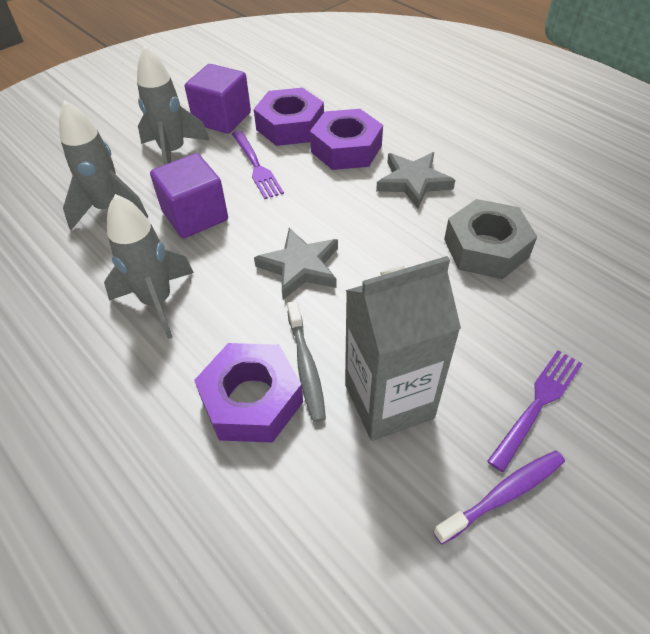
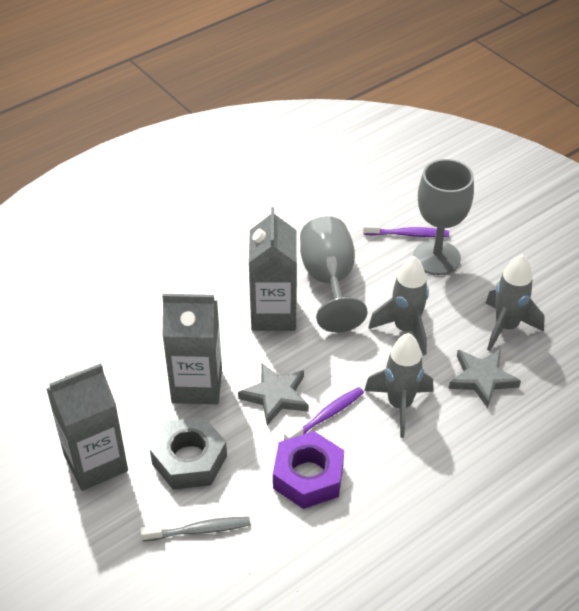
grey carton: 1 -> 3
grey goblet: 0 -> 2
purple cube: 2 -> 0
purple fork: 2 -> 0
purple nut: 3 -> 1
purple toothbrush: 1 -> 2

